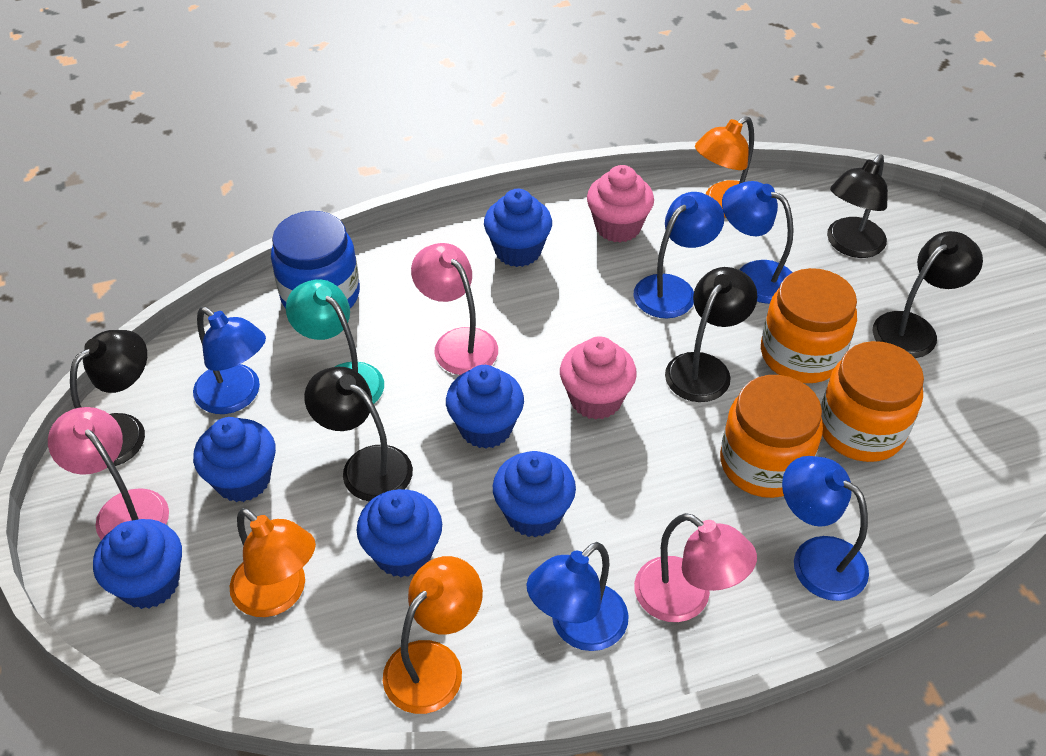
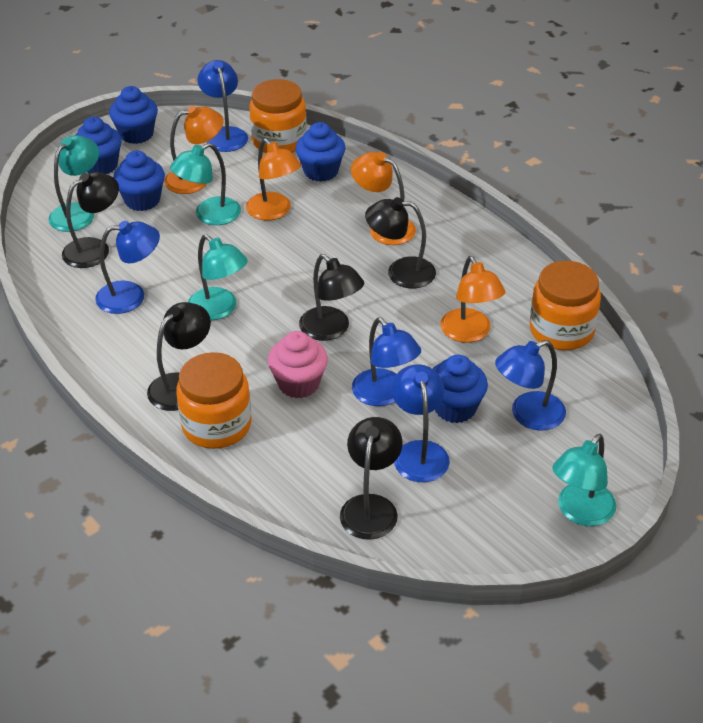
blue cupcake: 6 -> 5
blue jar: 1 -> 0
orange lamp: 3 -> 4
pink cupcake: 2 -> 1
pink lamp: 3 -> 0
turquoise lamp: 1 -> 4

